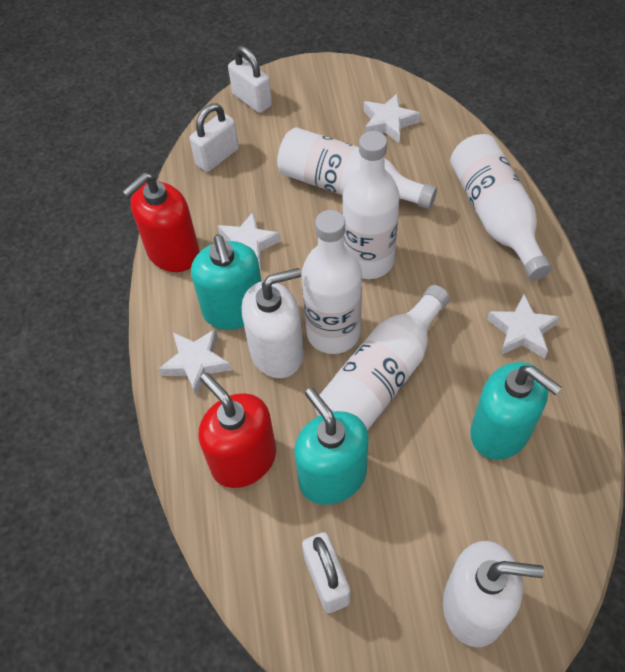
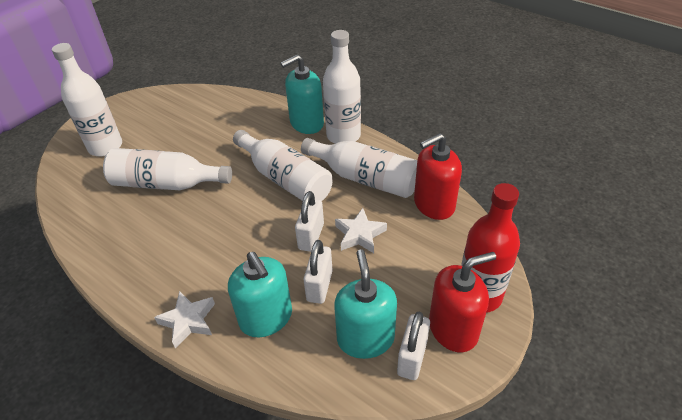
red bottle: 0 -> 1
white soap dispenser: 2 -> 0
white star: 4 -> 2

